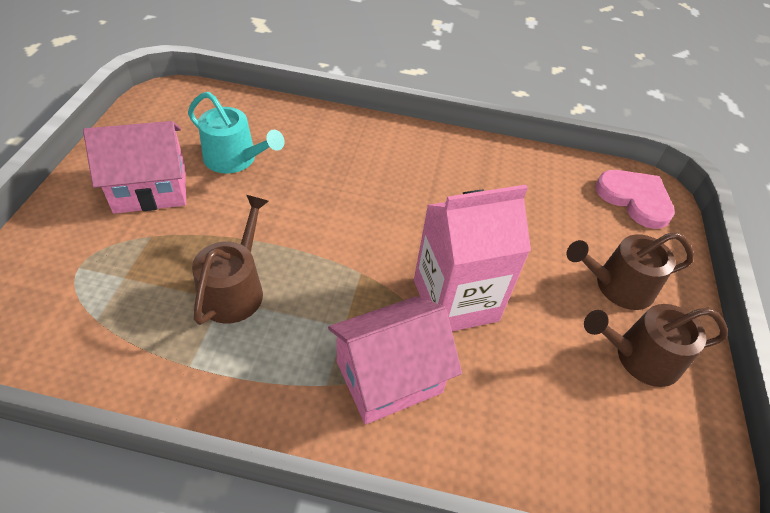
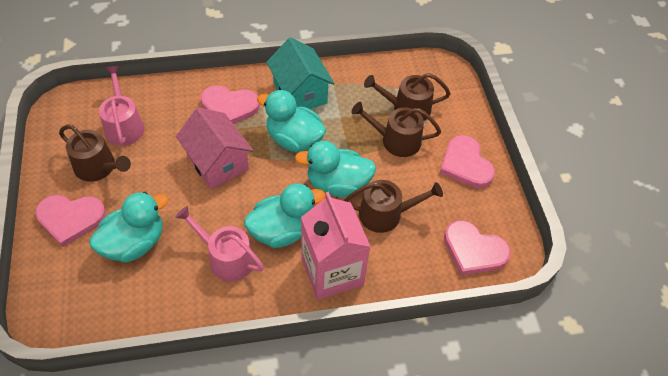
brown watering can: 3 -> 4
pink heart: 1 -> 4
pink house: 2 -> 1
pink watering can: 0 -> 2
turquoise duck: 0 -> 4
turquoise house: 0 -> 1
turquoise watering can: 1 -> 0

